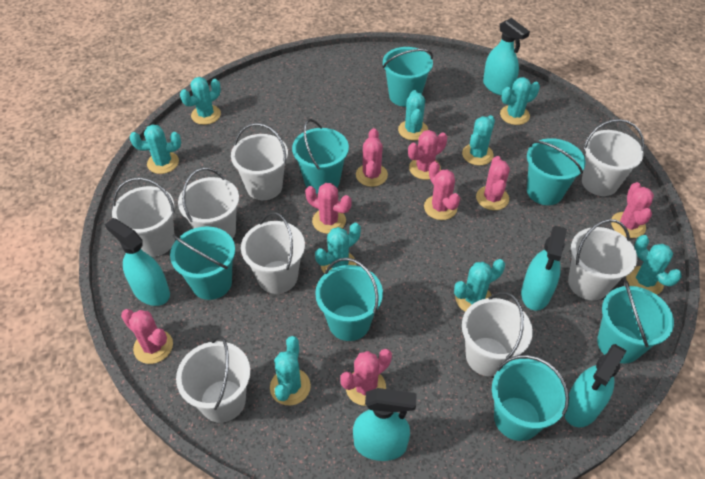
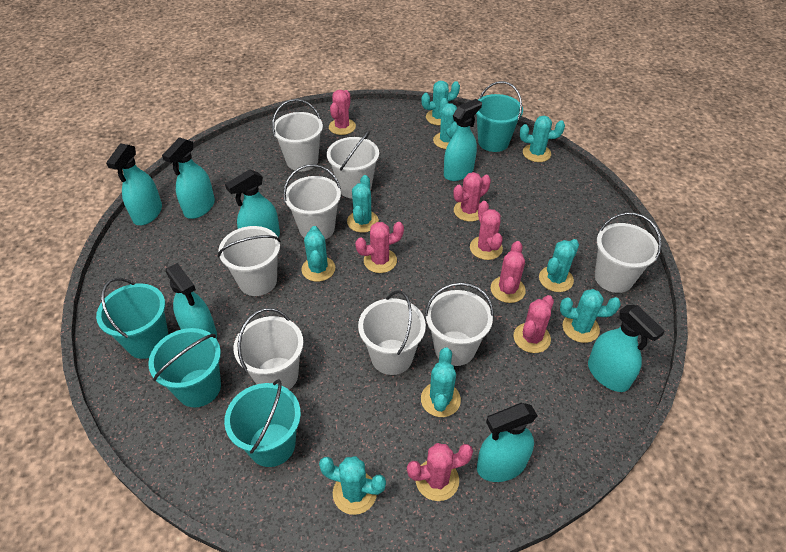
pink cactus: 8 -> 7
turquoise bucket: 7 -> 4
turquoise spray bottle: 5 -> 7

